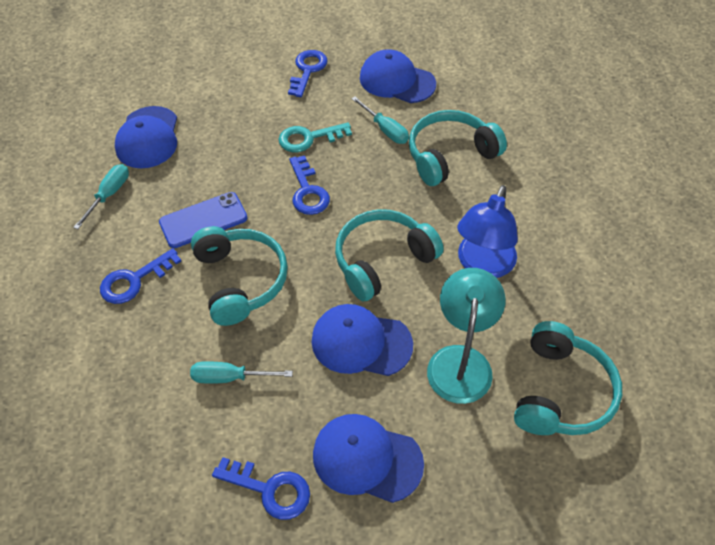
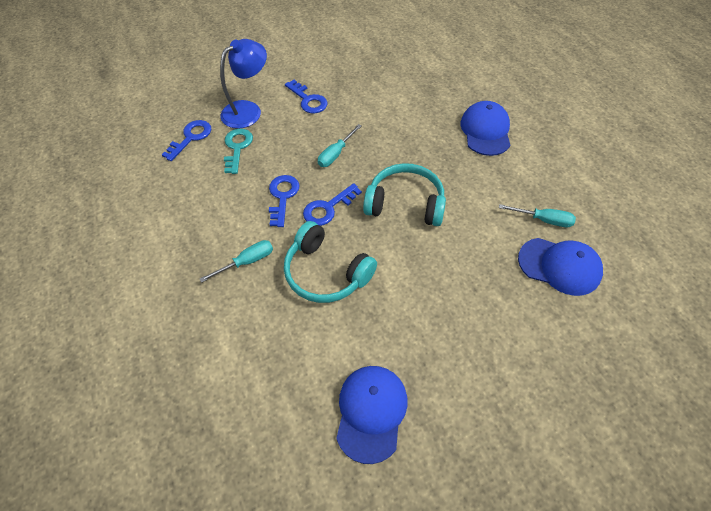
blue cap: 4 -> 3
blue phone: 1 -> 0
turquoise headphones: 4 -> 2
turquoise lamp: 1 -> 0

